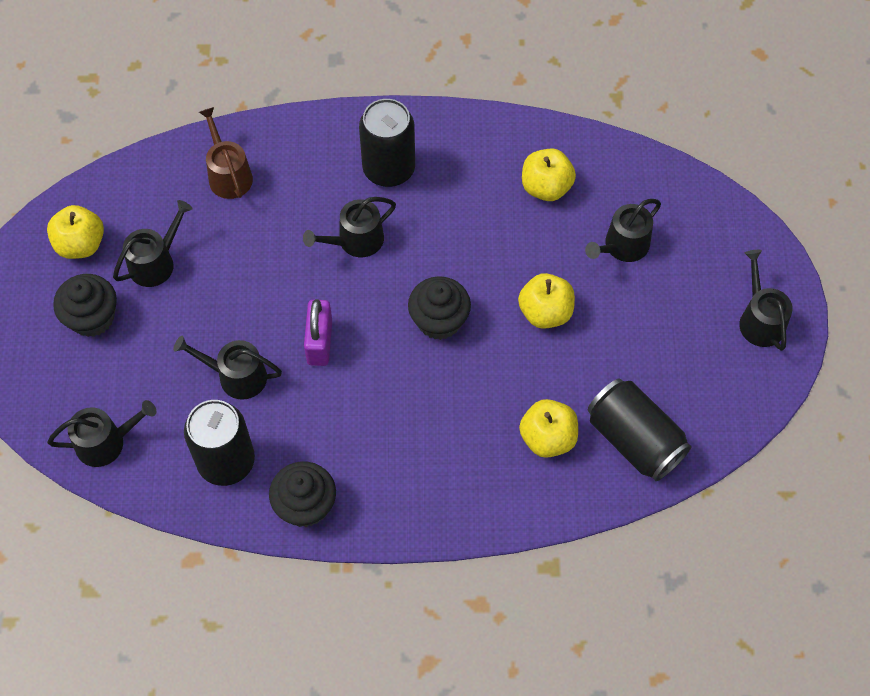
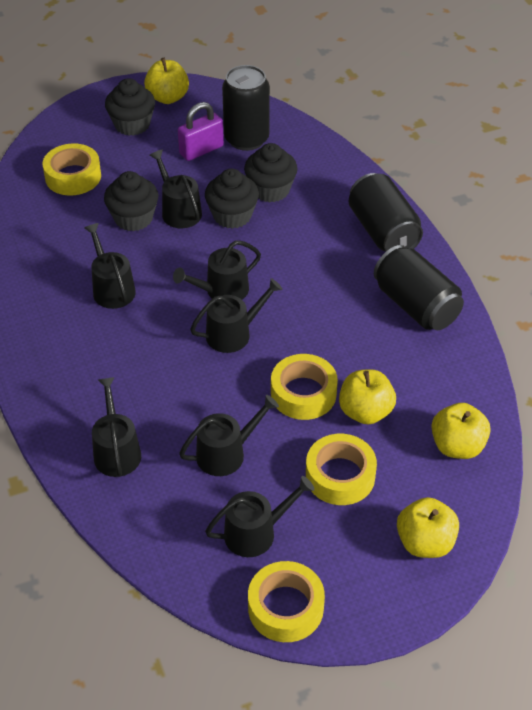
black cupcake: 3 -> 4
black watering can: 6 -> 7
brown watering can: 1 -> 0
yellow tape: 0 -> 4

